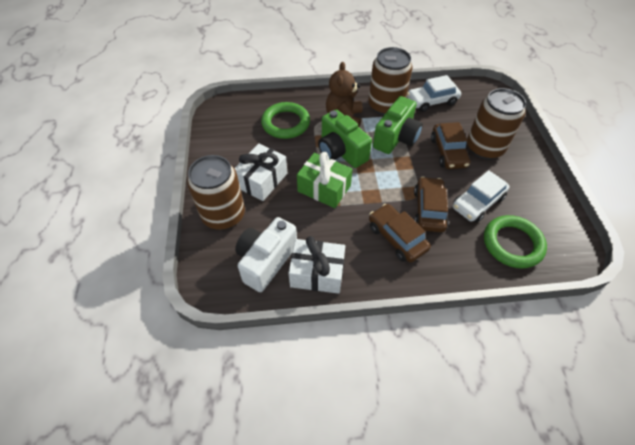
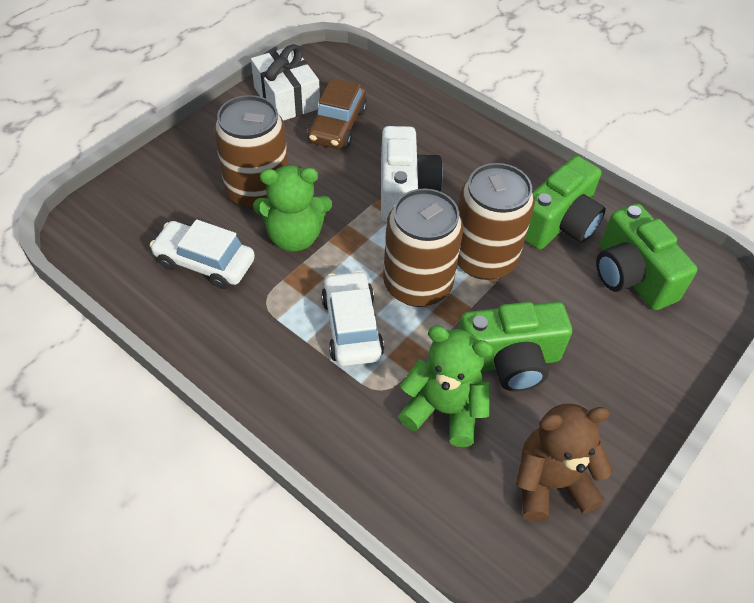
brown car: 3 -> 1
green camera: 2 -> 3
green gift: 1 -> 0
green ring: 2 -> 0
green teddy bear: 0 -> 2
white gift: 2 -> 1

